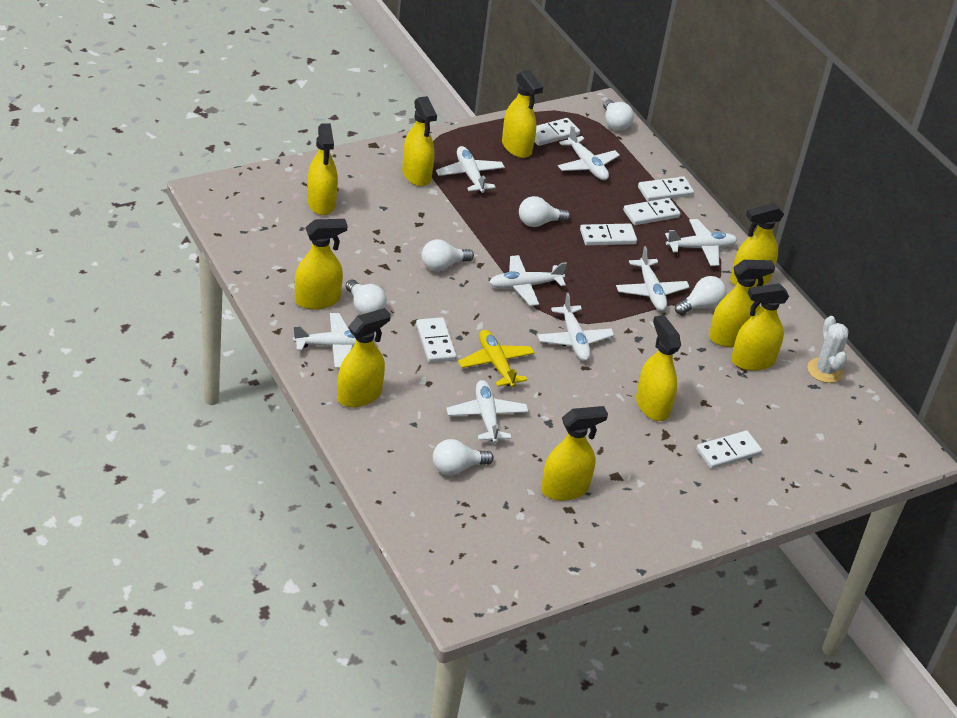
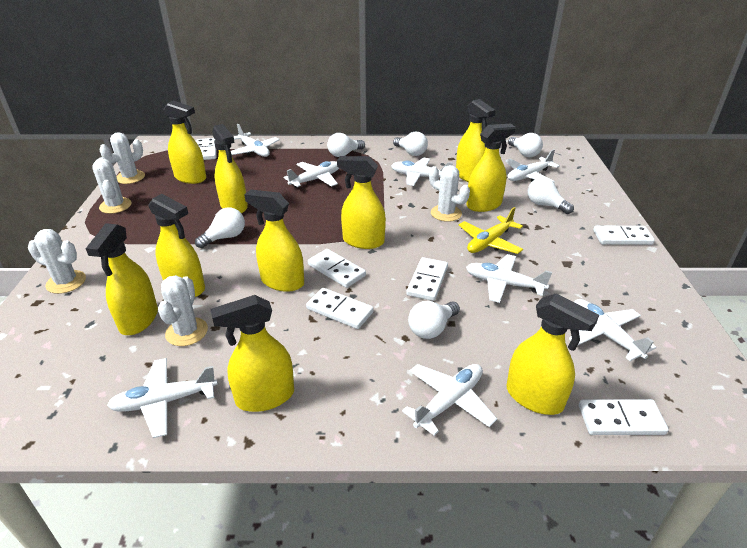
white cactus: 1 -> 5

